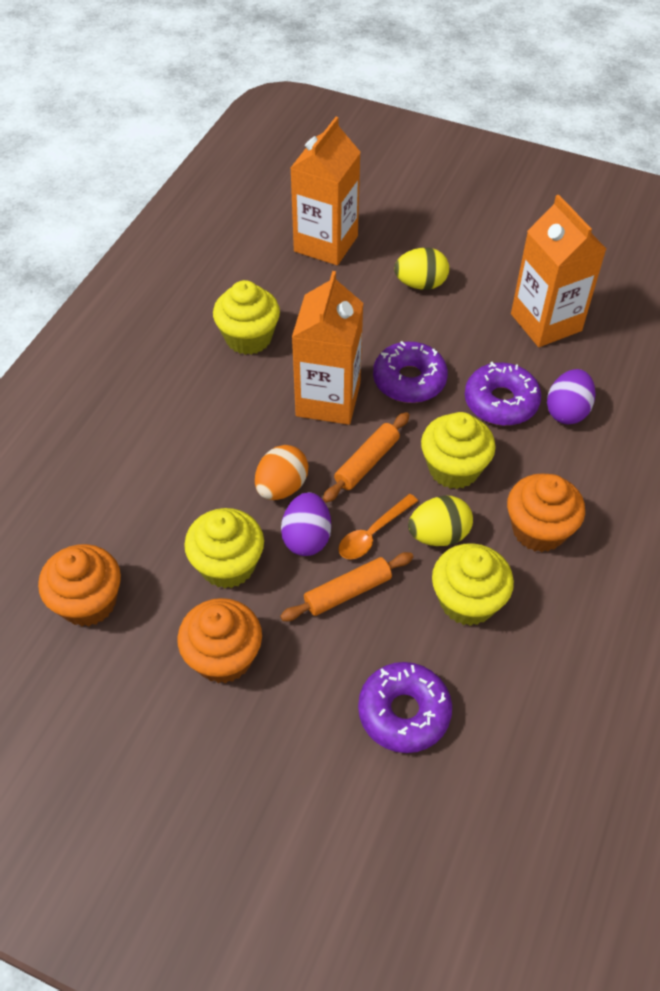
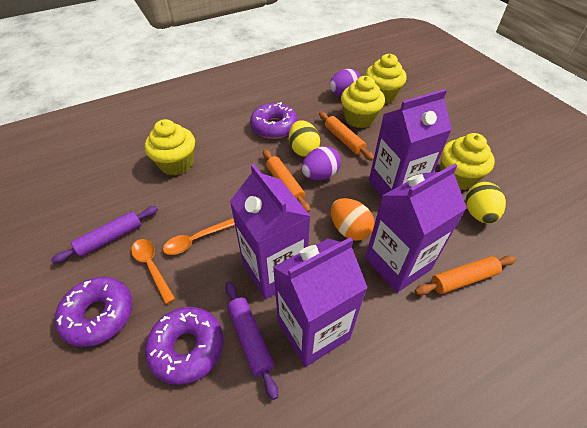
orange carton: 3 -> 0
orange cupcake: 3 -> 0
orange rolling pin: 2 -> 3
orange spoon: 1 -> 2
purple carton: 0 -> 4
purple rolling pin: 0 -> 2

